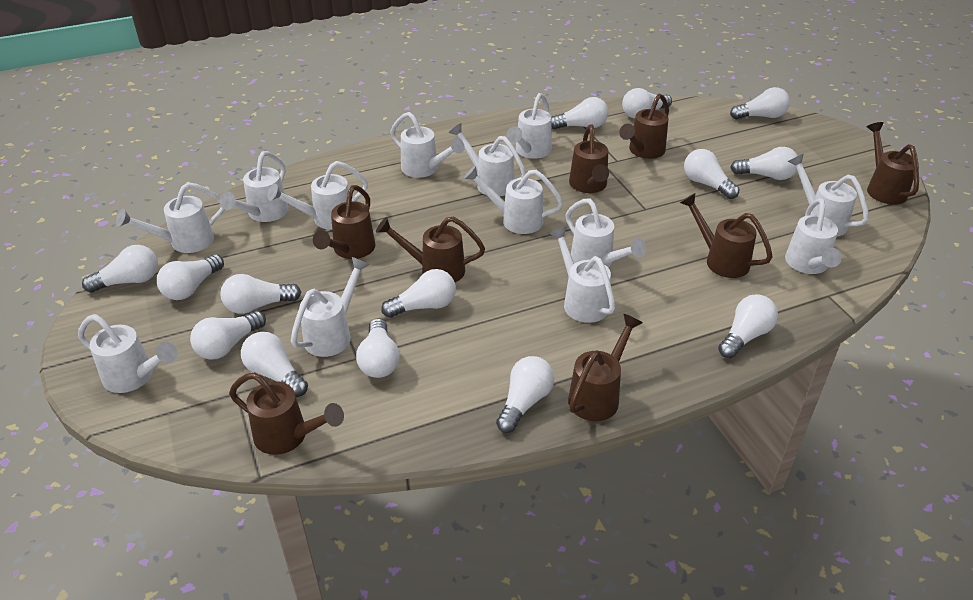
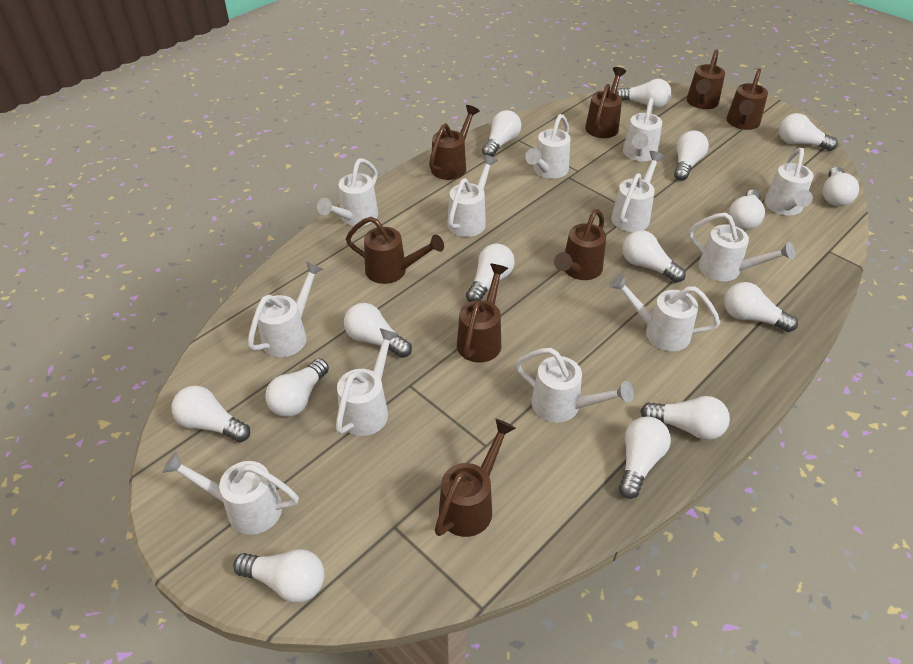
white light bulb: 14 -> 15
white watering can: 13 -> 12

